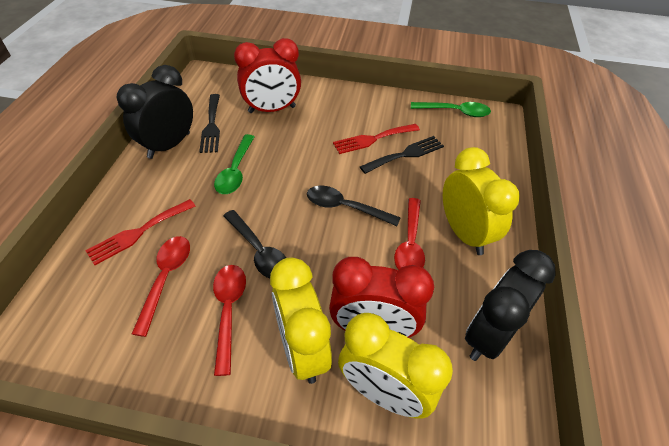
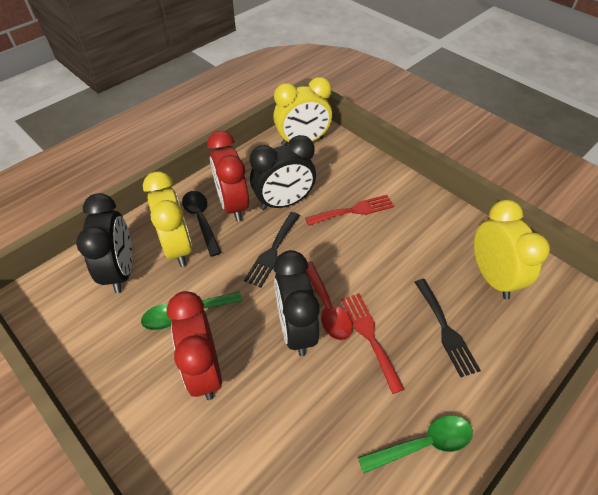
black clock: 2 -> 3
black spoon: 2 -> 1
red spoon: 3 -> 1

